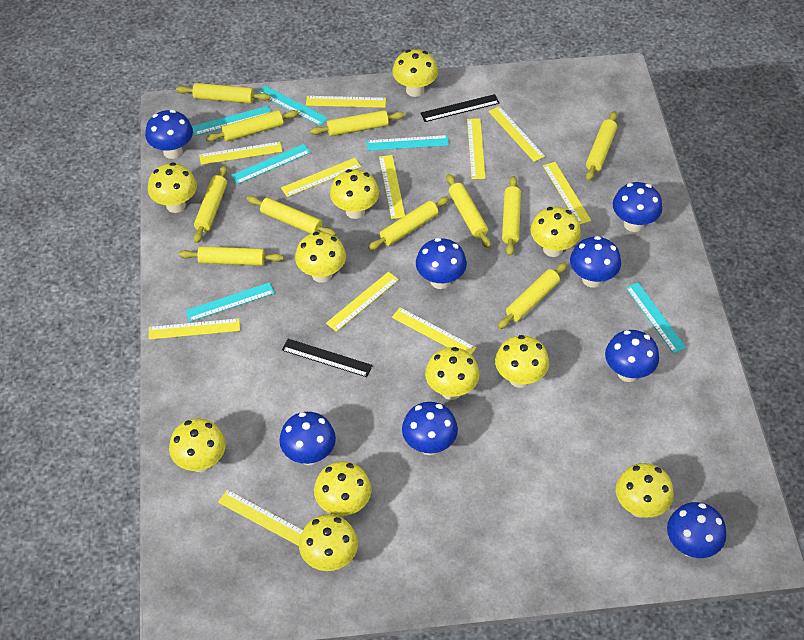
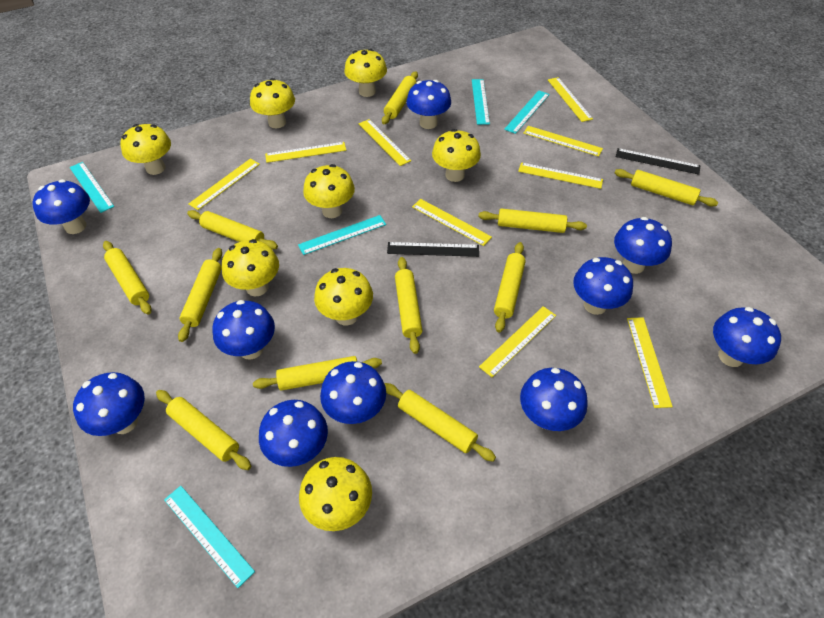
blue mushroom: 8 -> 10
turquoise ruler: 6 -> 5
yellow mushroom: 11 -> 8
yellow ruler: 11 -> 9

